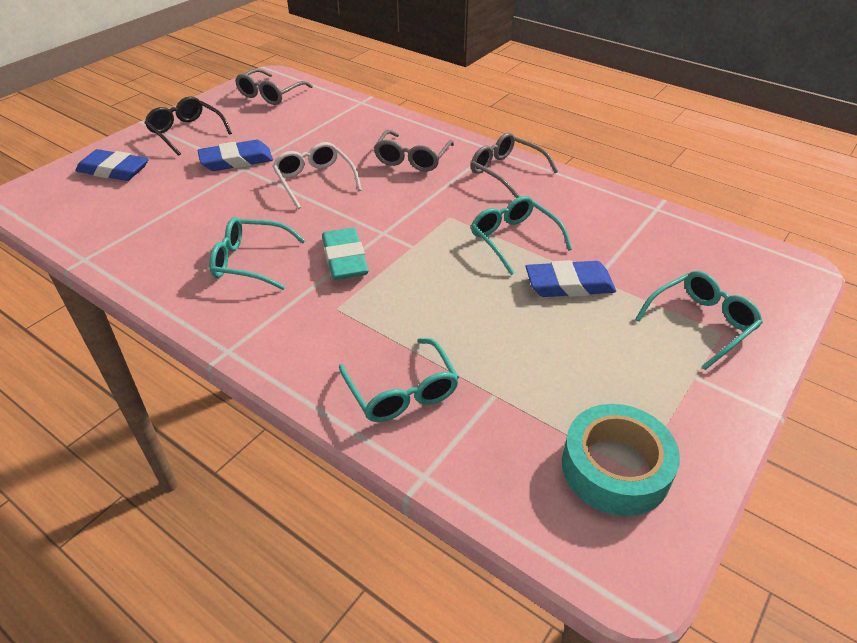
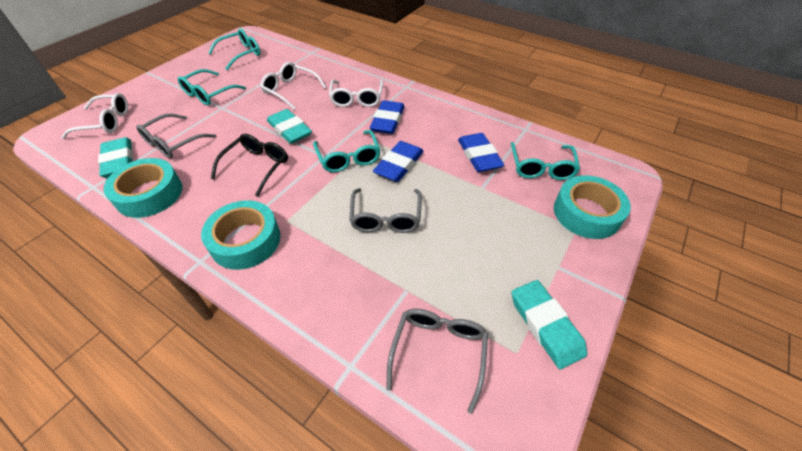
turquoise eraser: 1 -> 3
turquoise tape: 1 -> 3
white glasses: 1 -> 3

